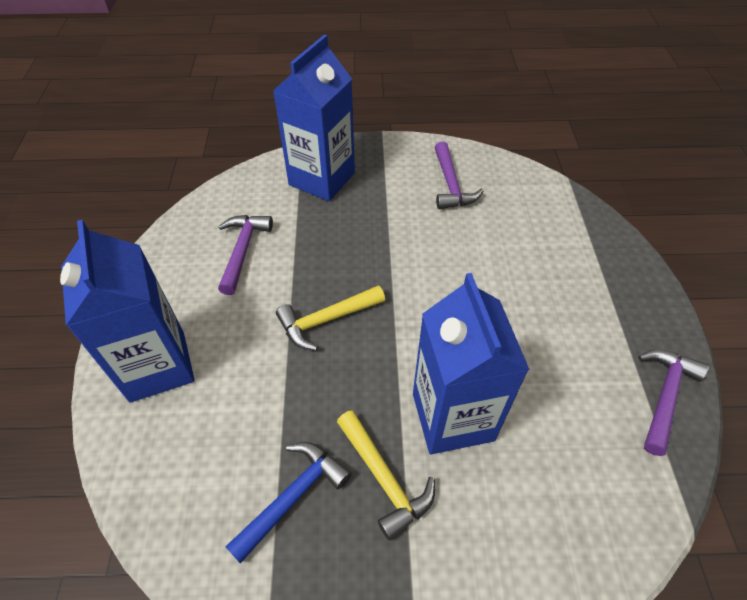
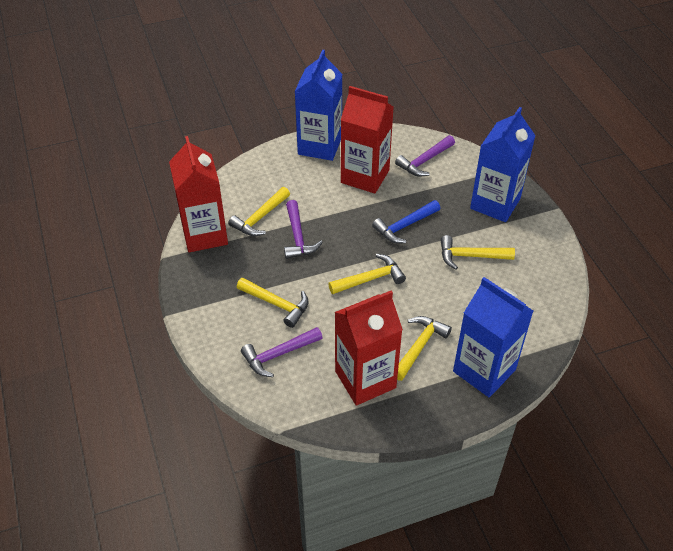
red carton: 0 -> 3
yellow hammer: 2 -> 5

